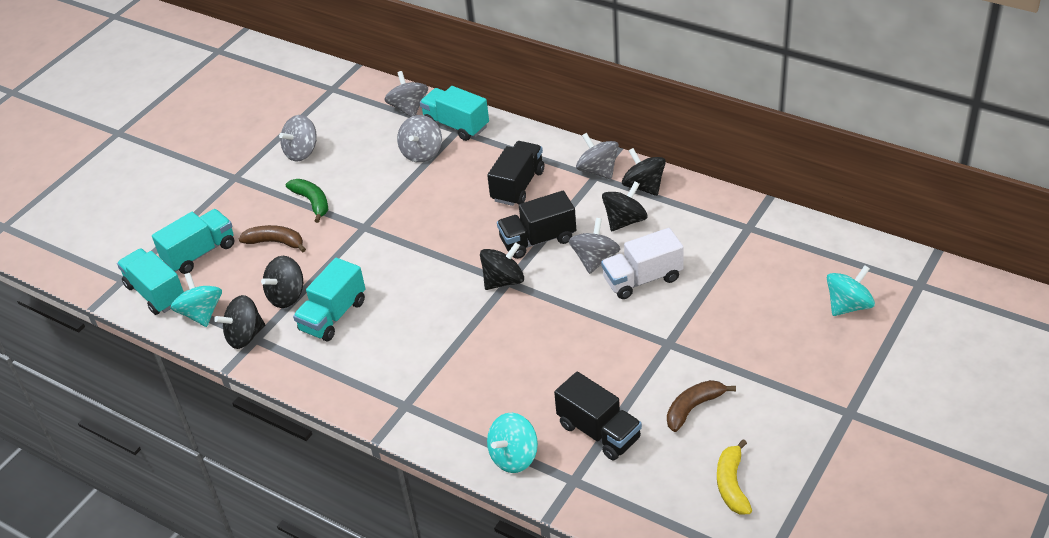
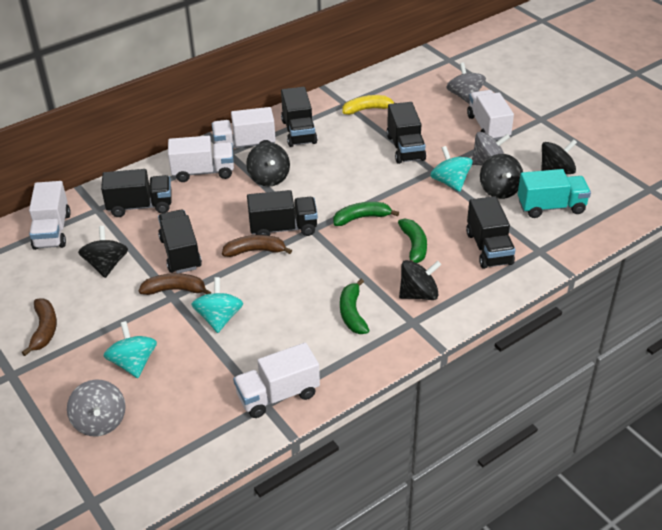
black truck: 3 -> 6
brown banana: 2 -> 3
green banana: 1 -> 3
grey spinning top: 5 -> 3
turquoise truck: 4 -> 1
white truck: 1 -> 5

